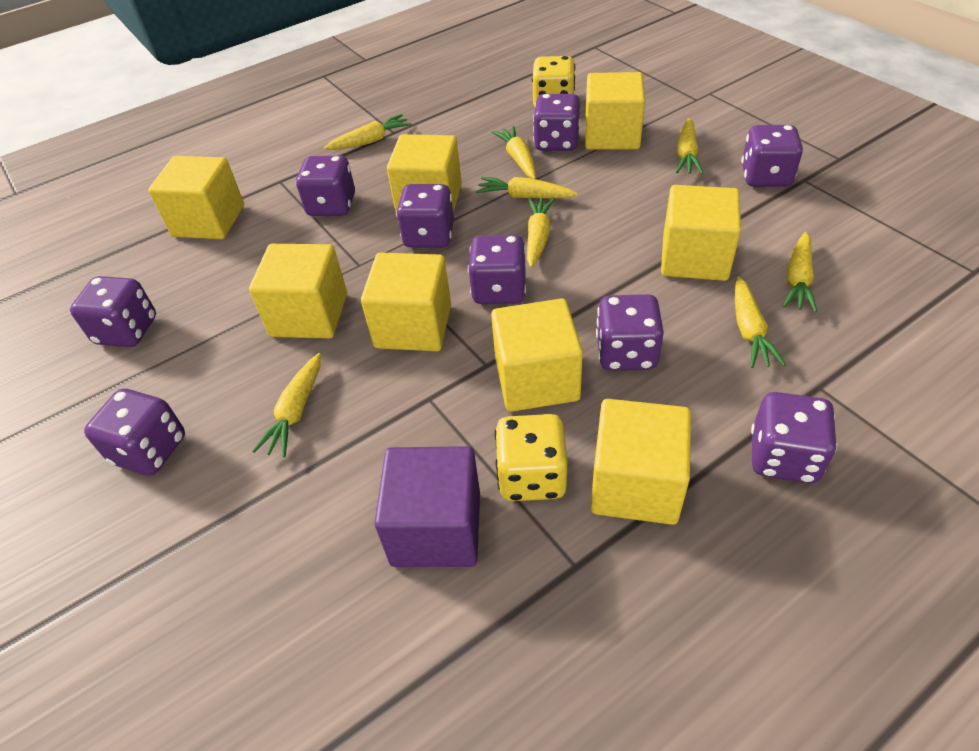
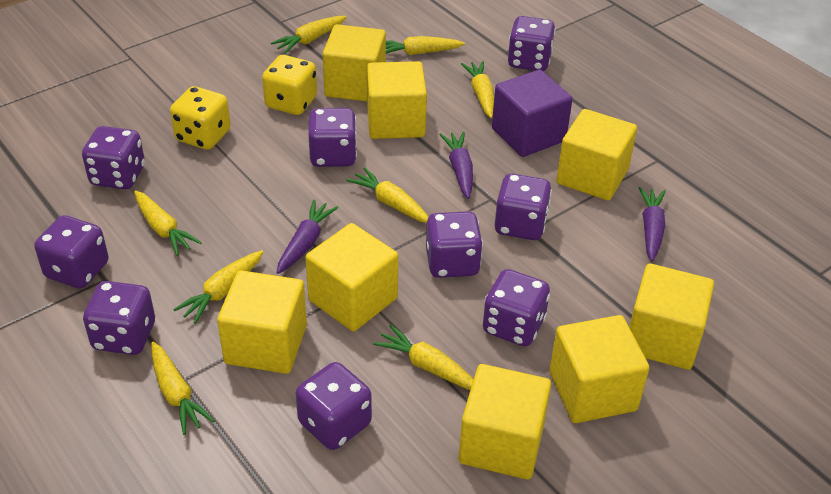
purple carrot: 0 -> 3

